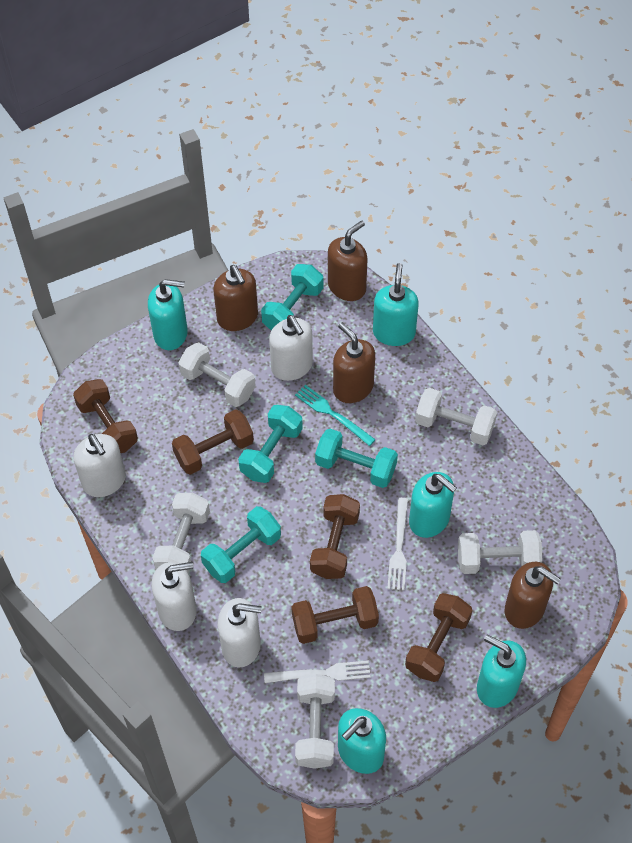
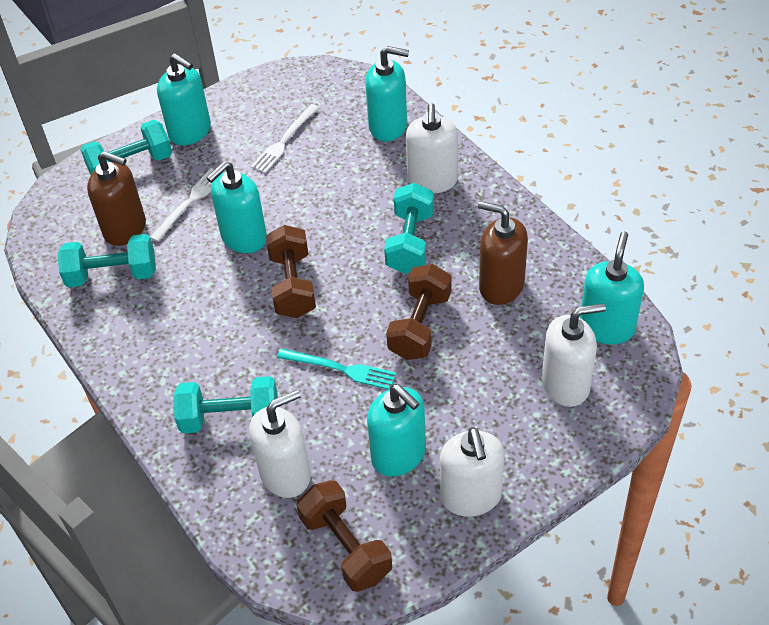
brown dumbbell: 5 -> 3
brown soap dispenser: 4 -> 2
white dumbbell: 5 -> 0

